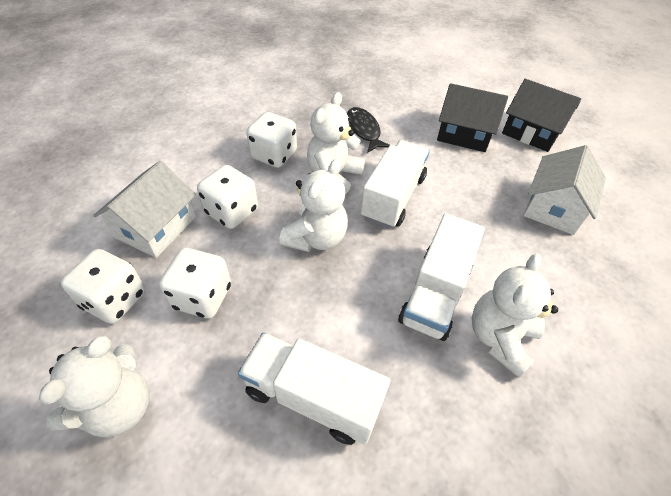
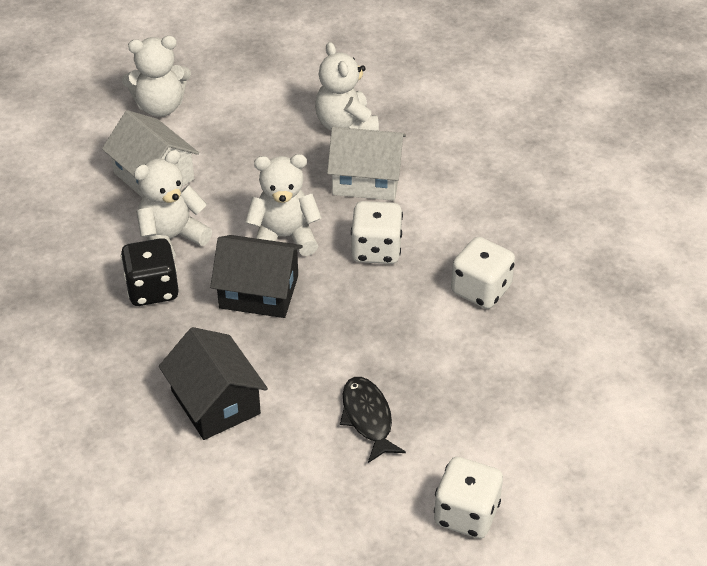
black dice: 0 -> 1
white dice: 4 -> 3
white truck: 3 -> 0

